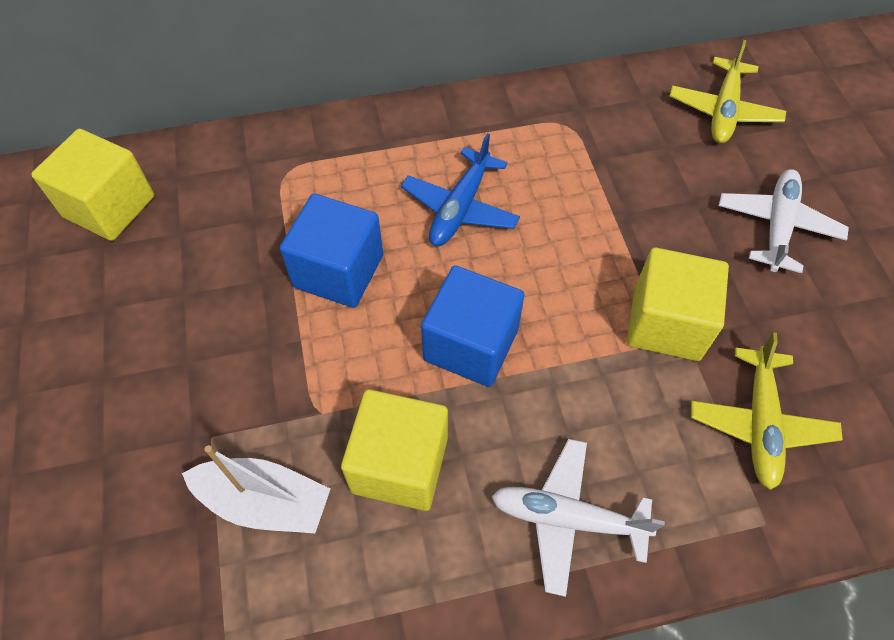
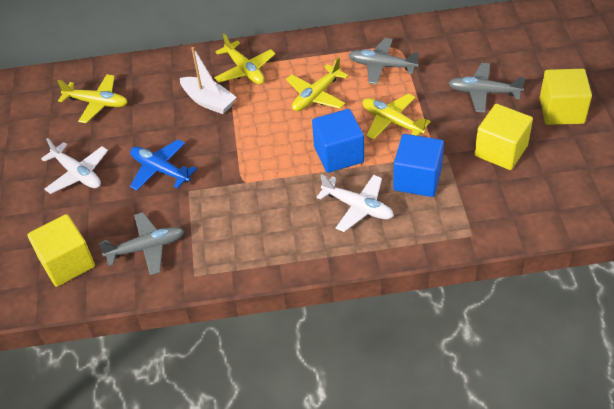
grey plane: 0 -> 3
yellow plane: 2 -> 4

